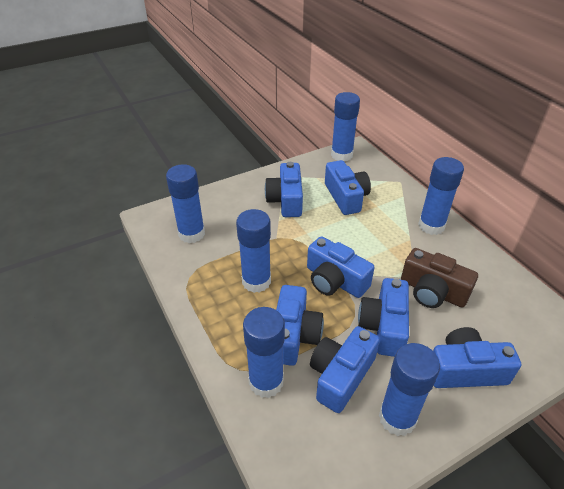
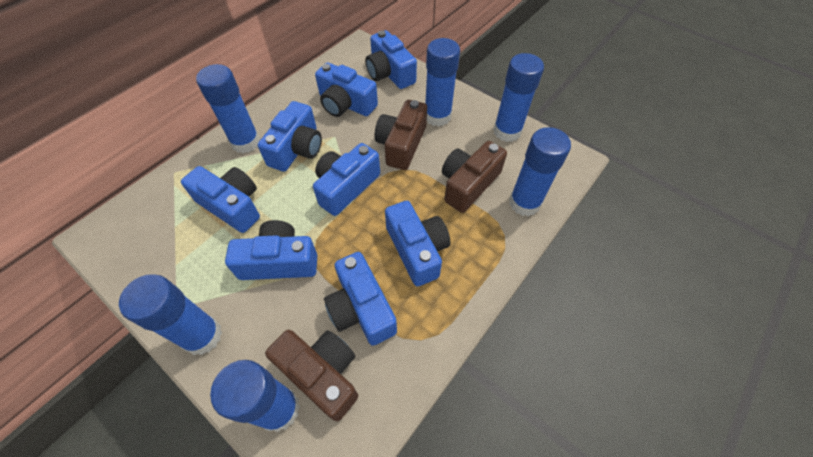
blue camera: 7 -> 8
brown camera: 1 -> 3

